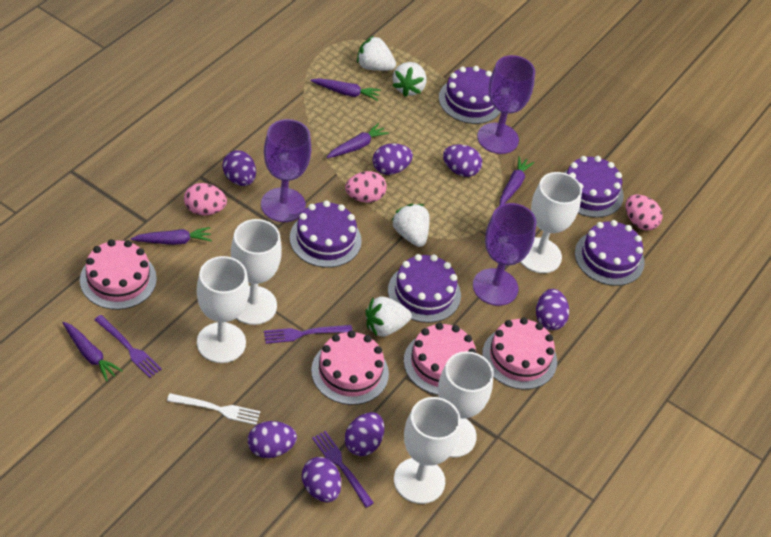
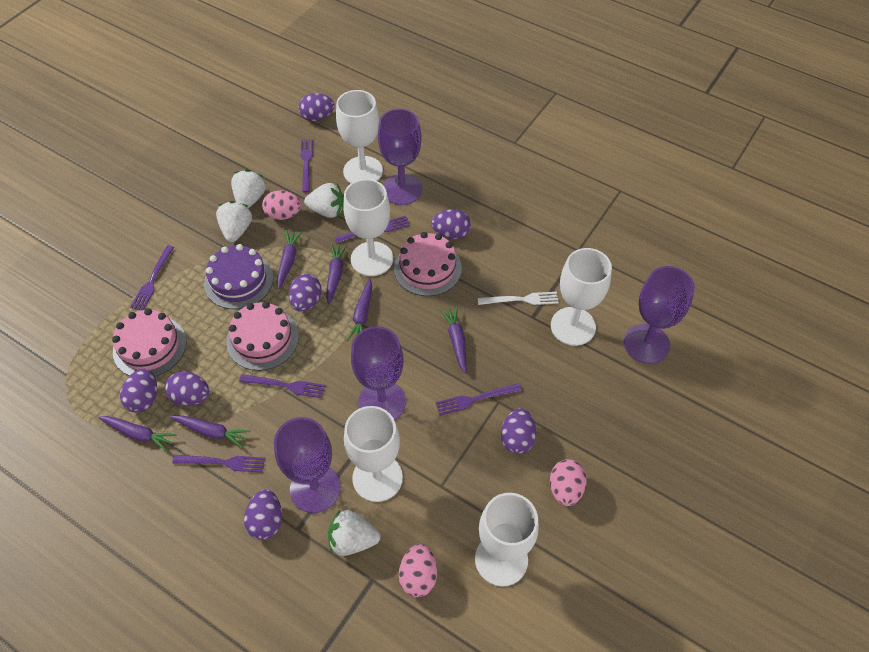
pink cake: 4 -> 3
purple cake: 5 -> 1
purple carrot: 5 -> 6
purple fork: 3 -> 6
purple goblet: 3 -> 4

